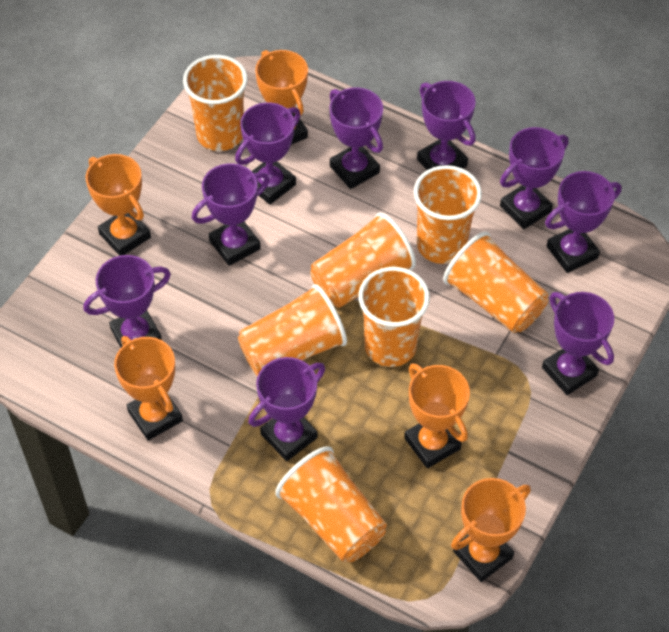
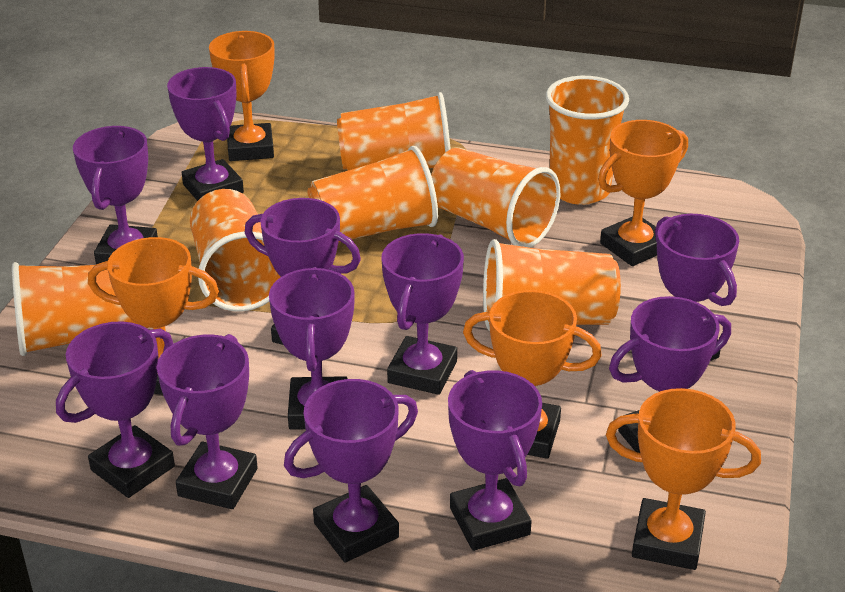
purple trophy: 9 -> 11

